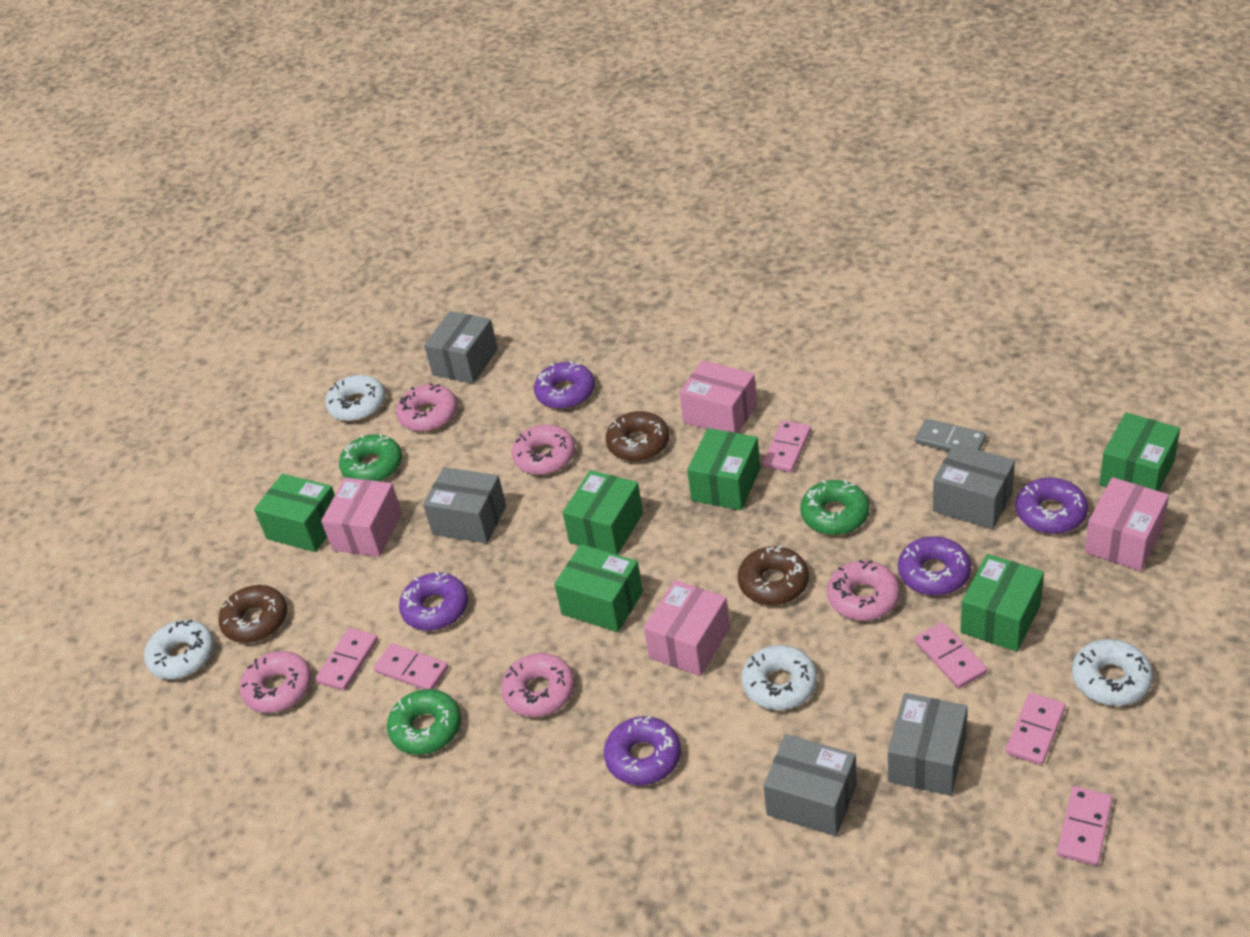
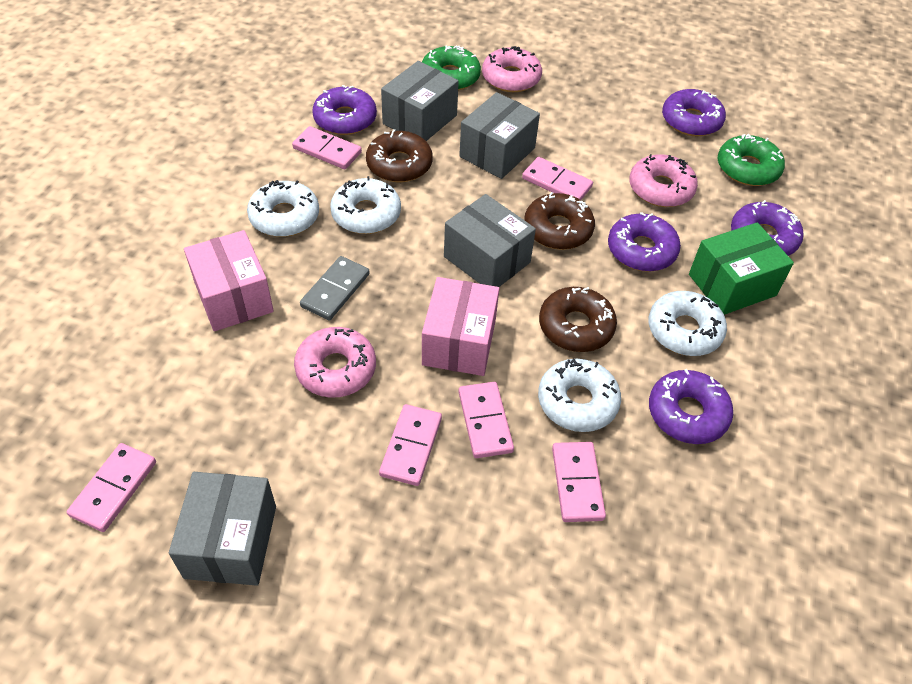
green box: 6 -> 1
green donut: 3 -> 2
grey box: 5 -> 4
pink box: 4 -> 2
pink donut: 5 -> 3

